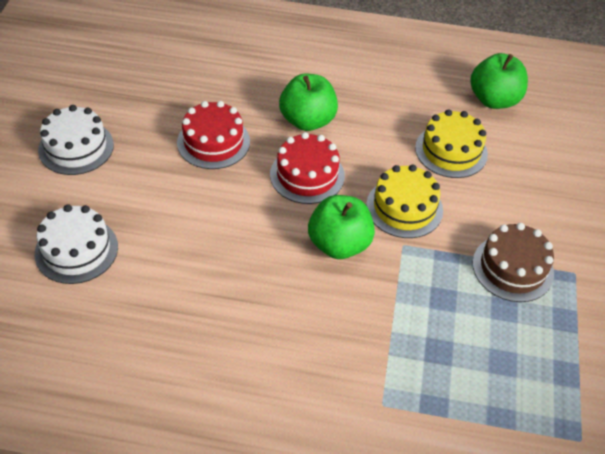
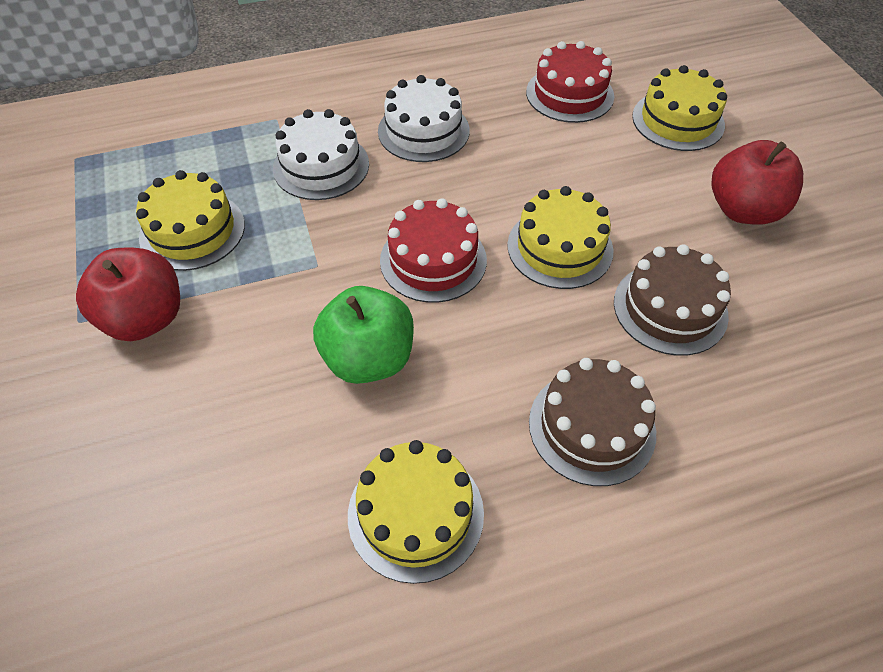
brown cake: 1 -> 2
green apple: 3 -> 1
red apple: 0 -> 2
yellow cake: 2 -> 4

